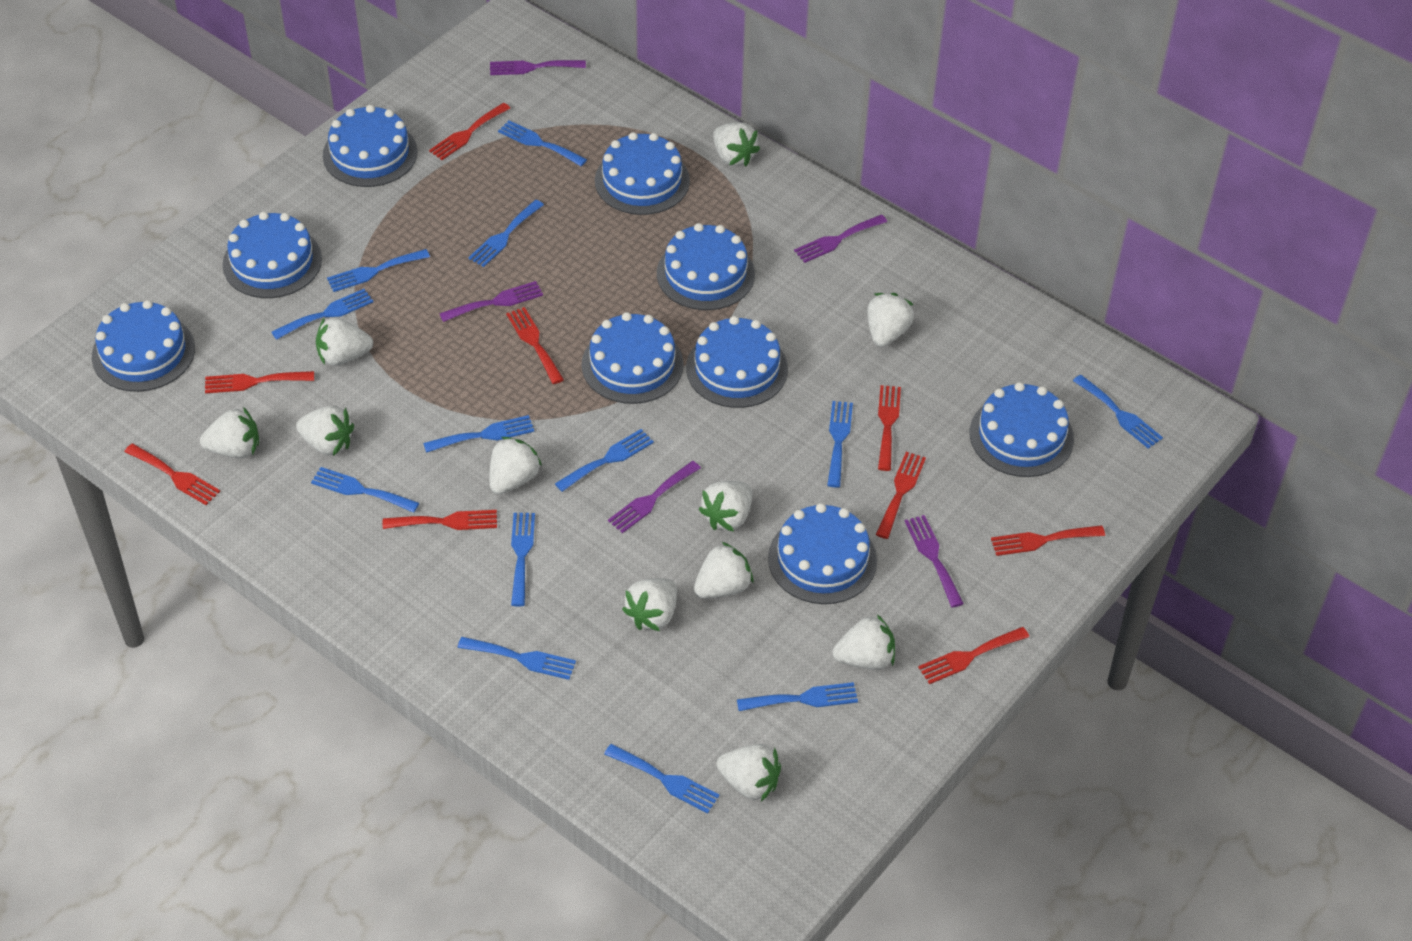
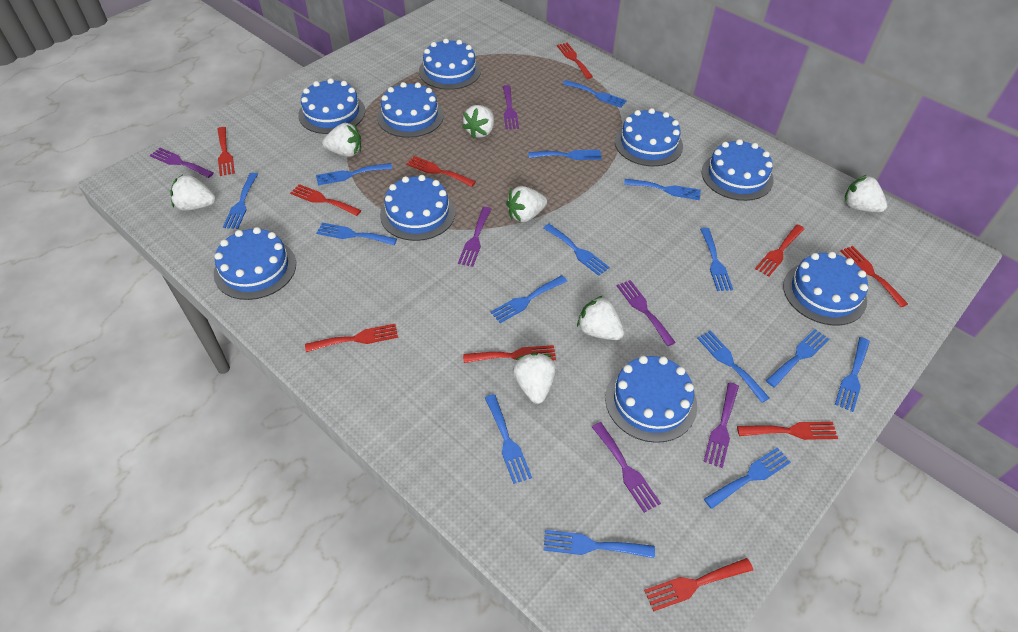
blue fork: 13 -> 15
purple fork: 5 -> 6
red fork: 9 -> 10
white strawberry: 11 -> 7

